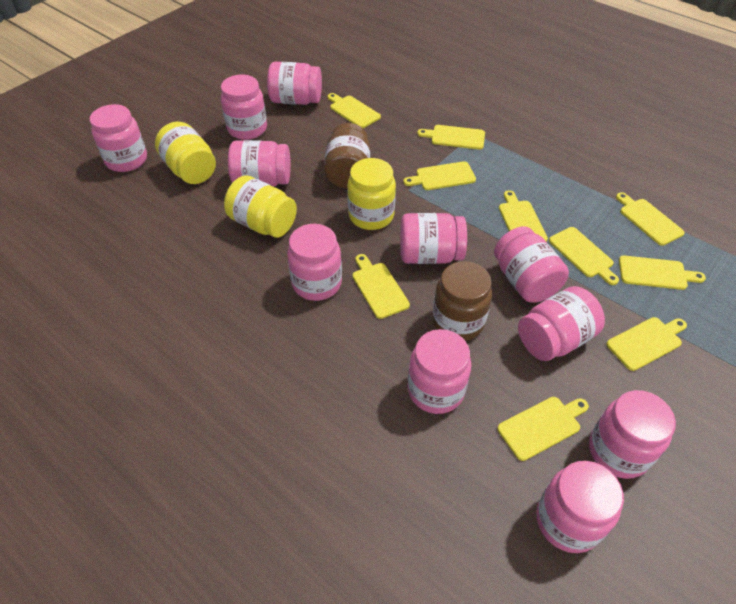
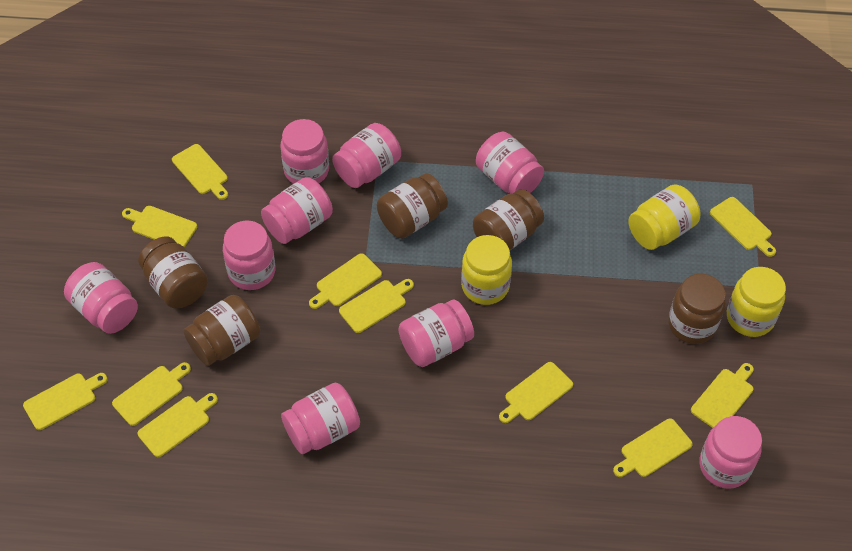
brown jar: 2 -> 5
pink jar: 11 -> 9
yellow cutting board: 10 -> 11

